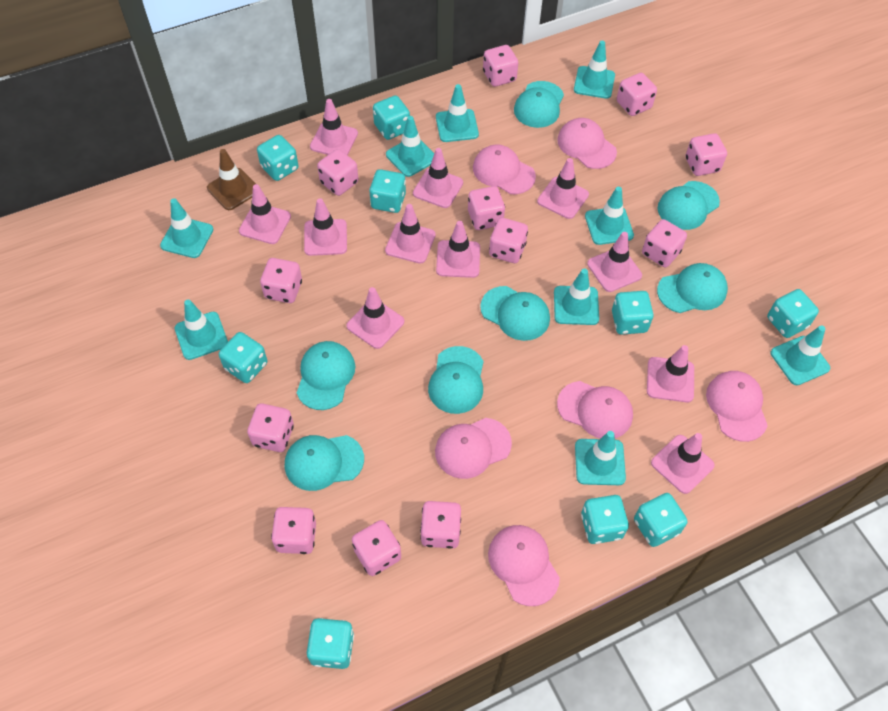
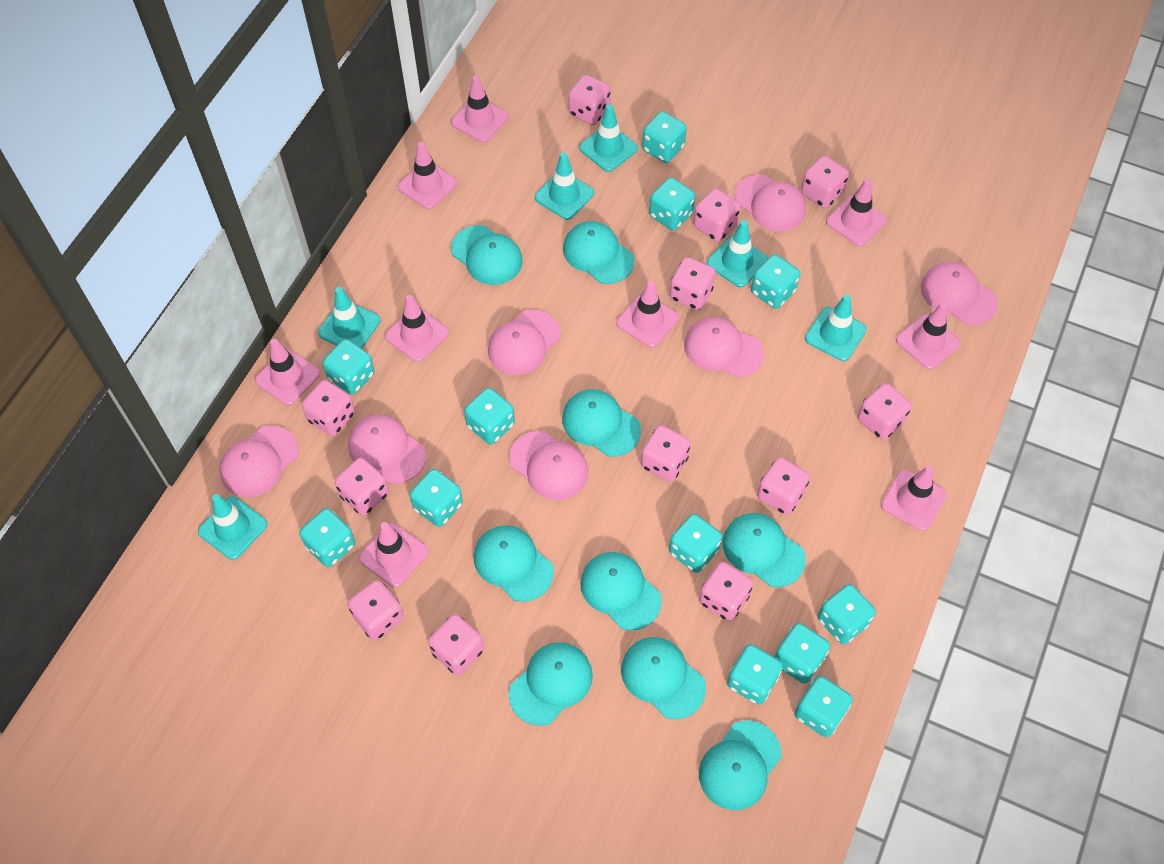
brown traffic cone: 1 -> 0
pink cap: 6 -> 7
pink traffic cone: 11 -> 9
turquoise cap: 7 -> 9
turquoise dice: 9 -> 12
turquoise traffic cone: 9 -> 6

